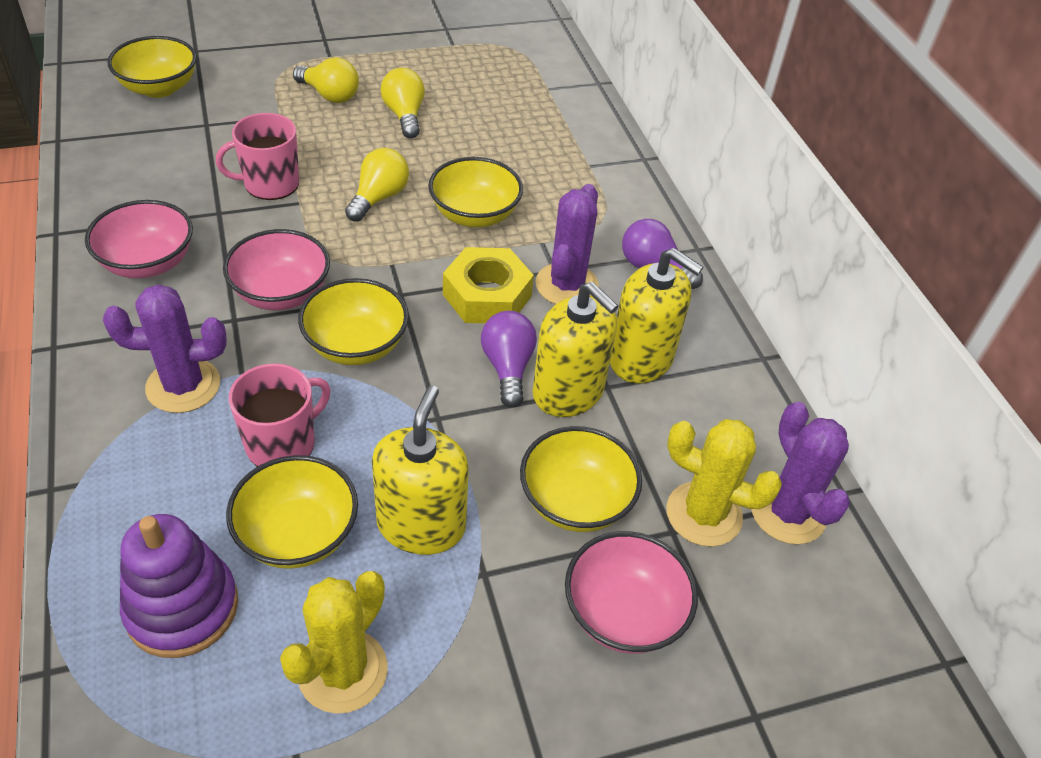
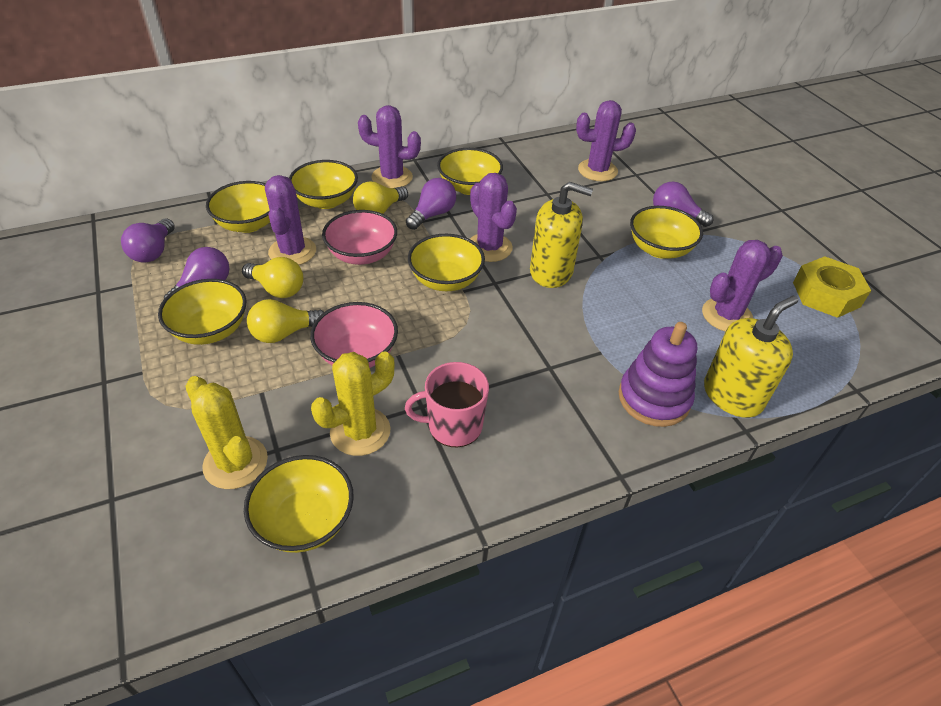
pink bowl: 3 -> 2
pink mug: 2 -> 1
purple cactus: 3 -> 5
purple light bulb: 2 -> 4
yellow bowl: 5 -> 7
yellow soap dispenser: 3 -> 2

